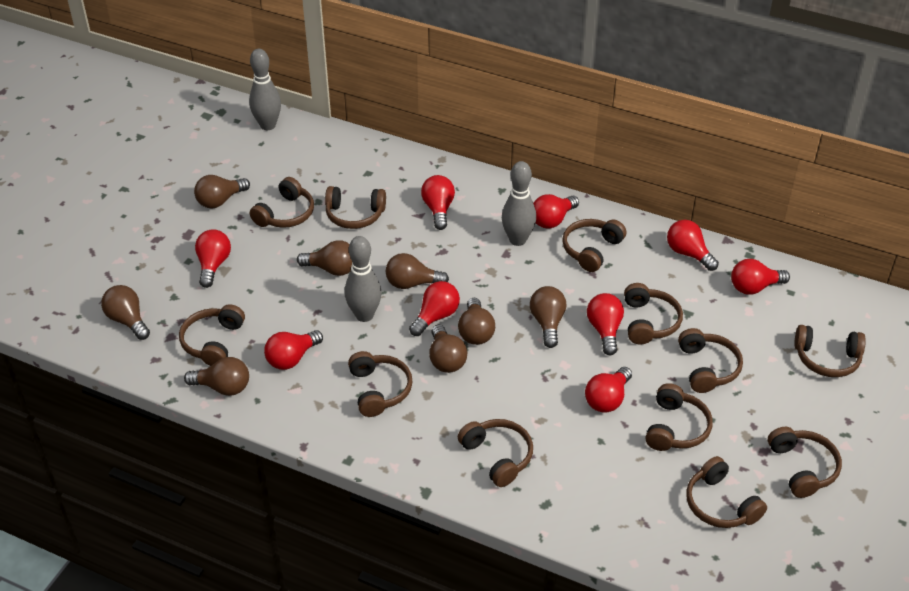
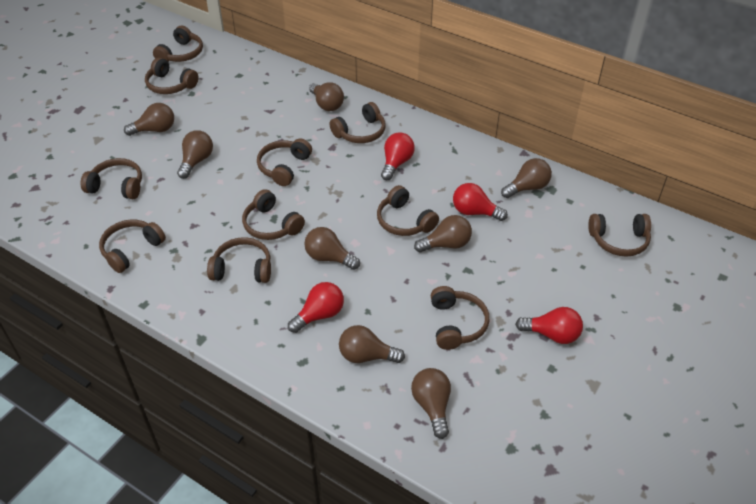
brown headphones: 12 -> 11
grey bowling pin: 3 -> 0
red light bulb: 9 -> 4

